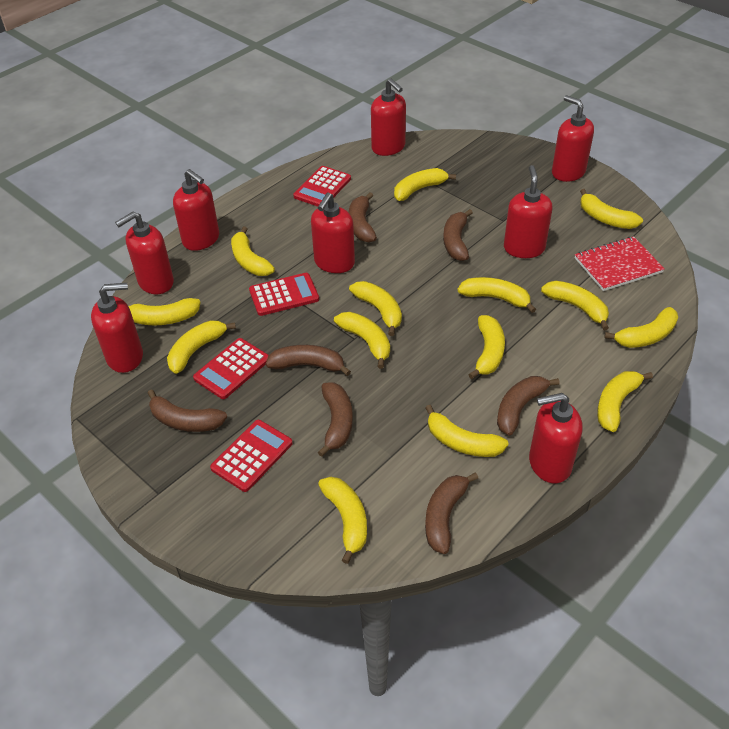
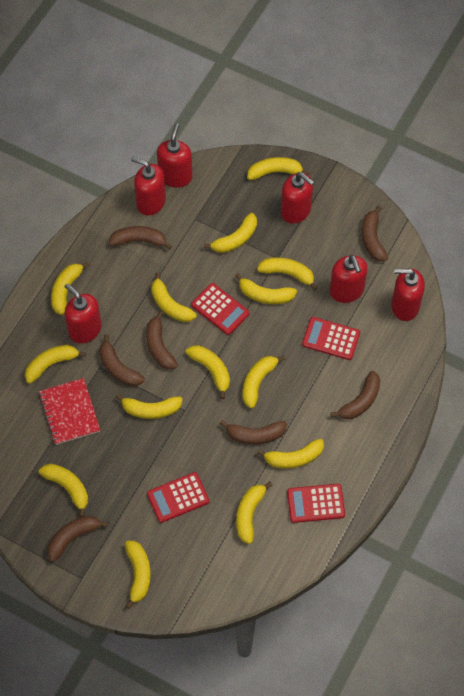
red soap dispenser: 8 -> 6

